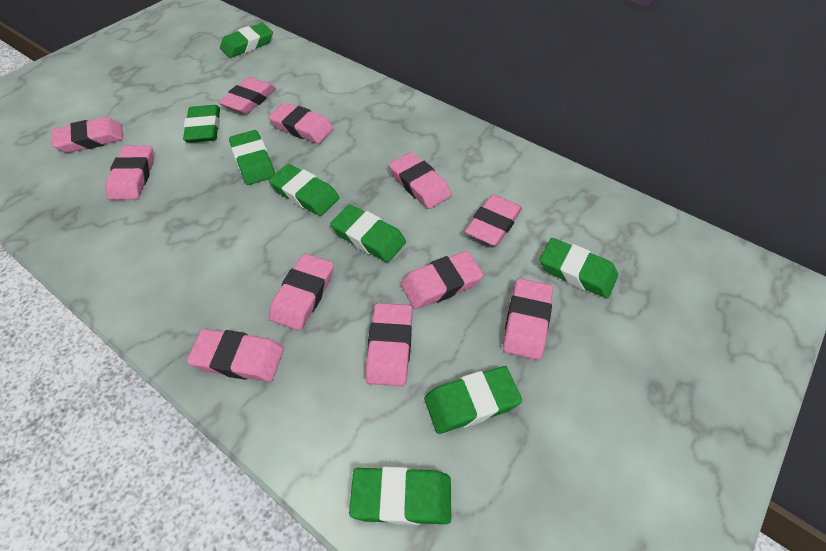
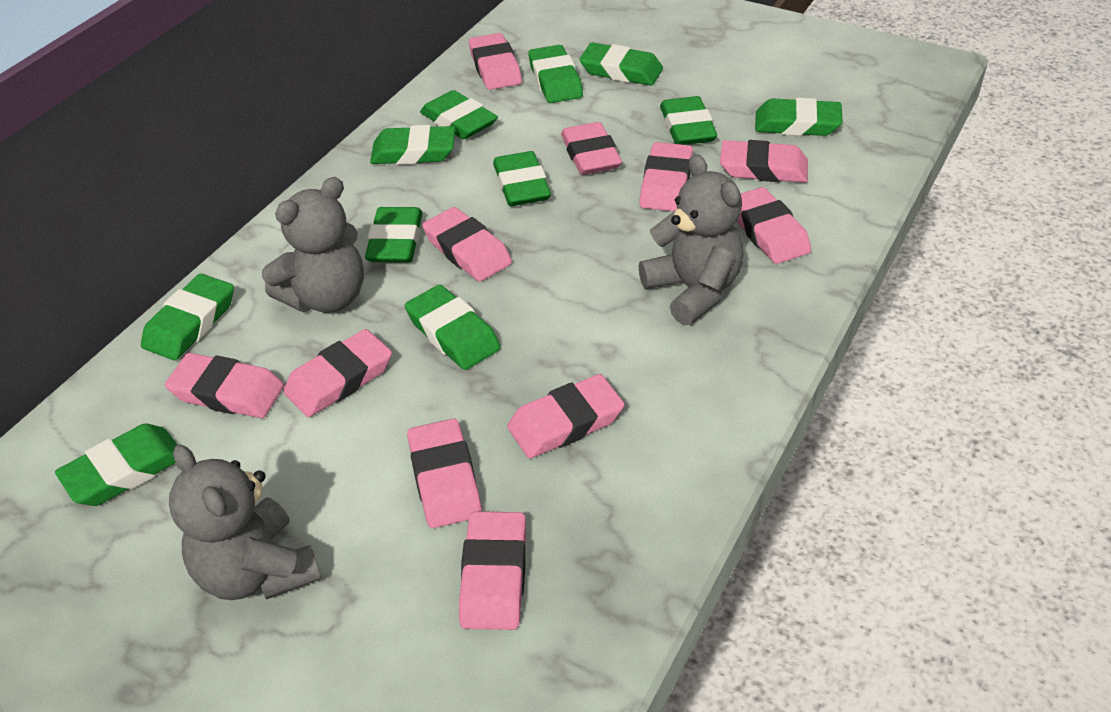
green eraser: 8 -> 11
grey teddy bear: 0 -> 3

